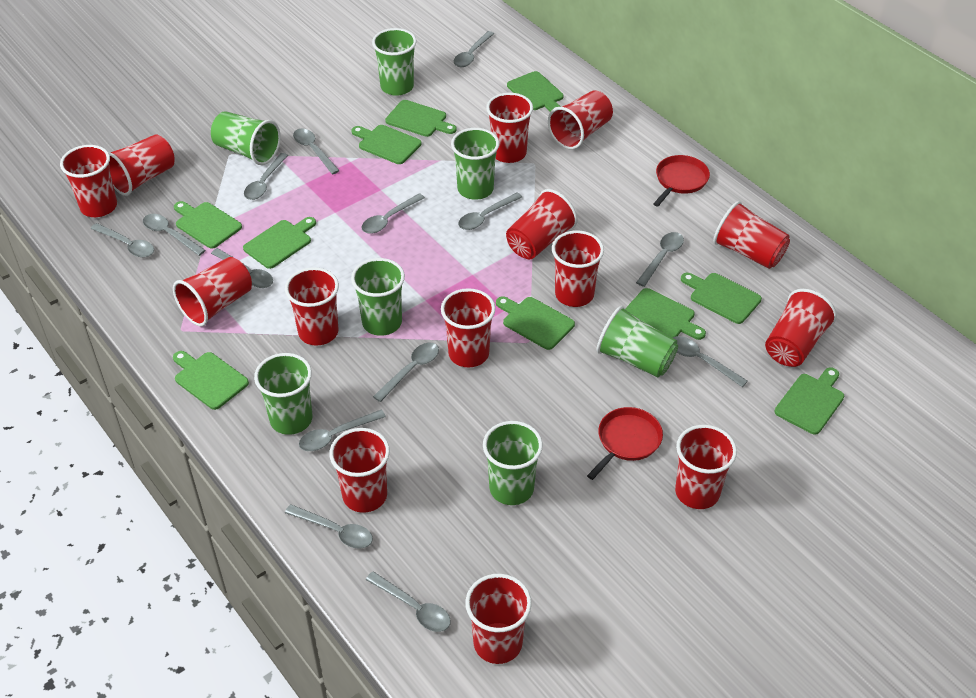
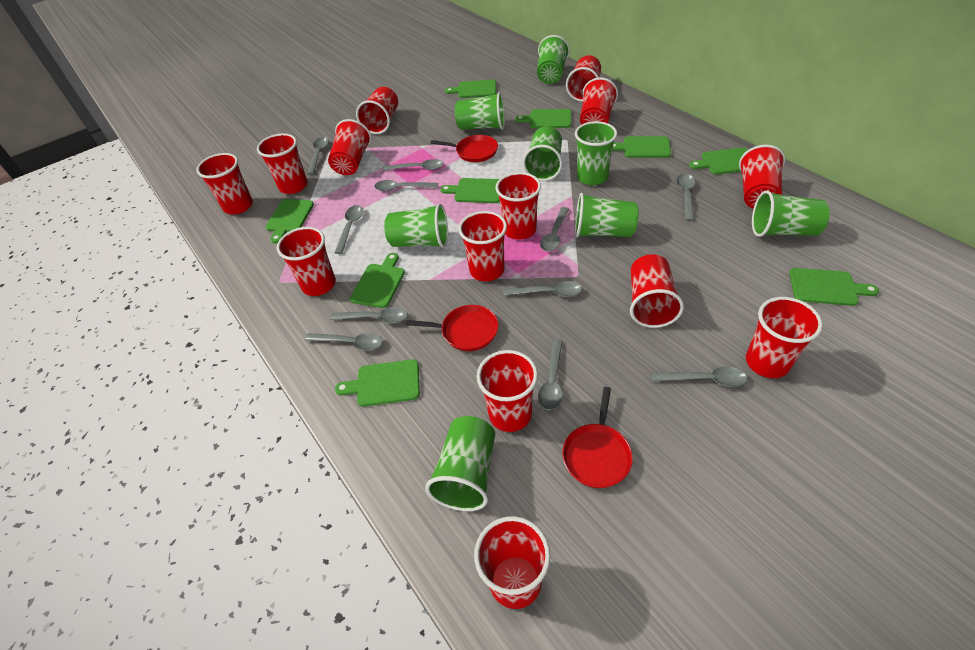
green cup: 7 -> 8
green cutting board: 10 -> 9
grey spoon: 14 -> 11
red pan: 2 -> 3

